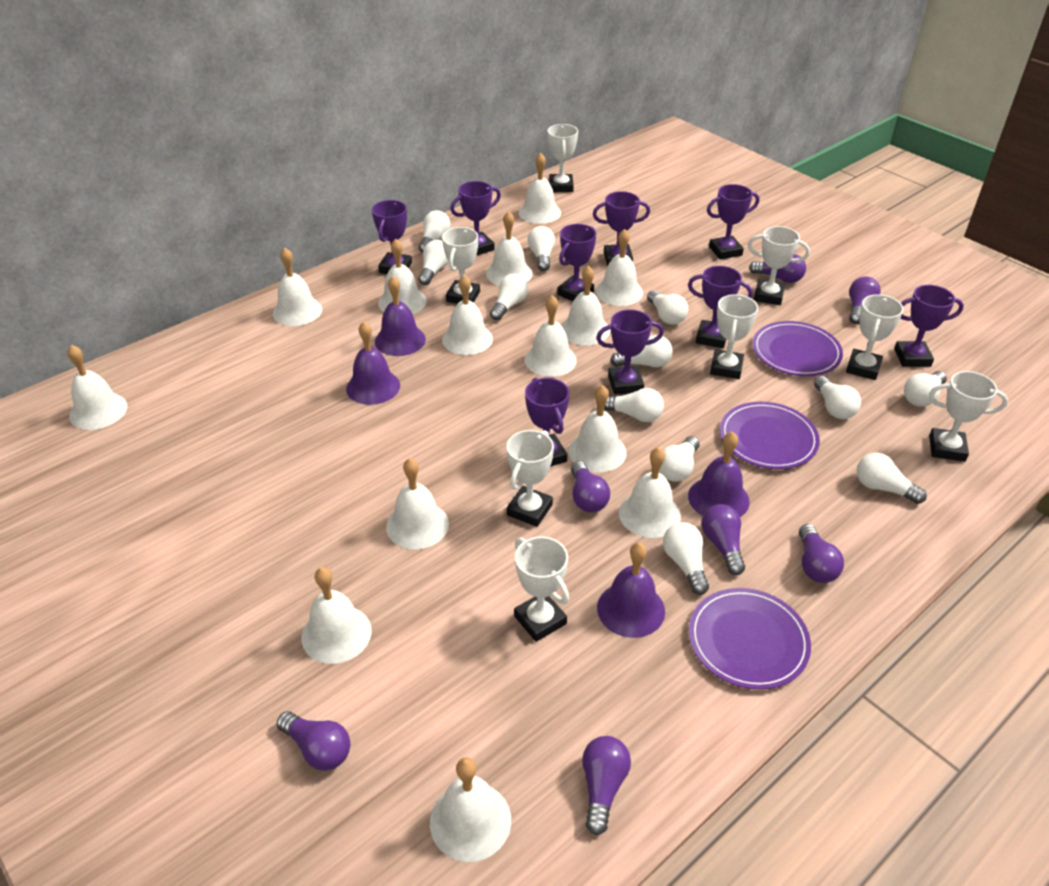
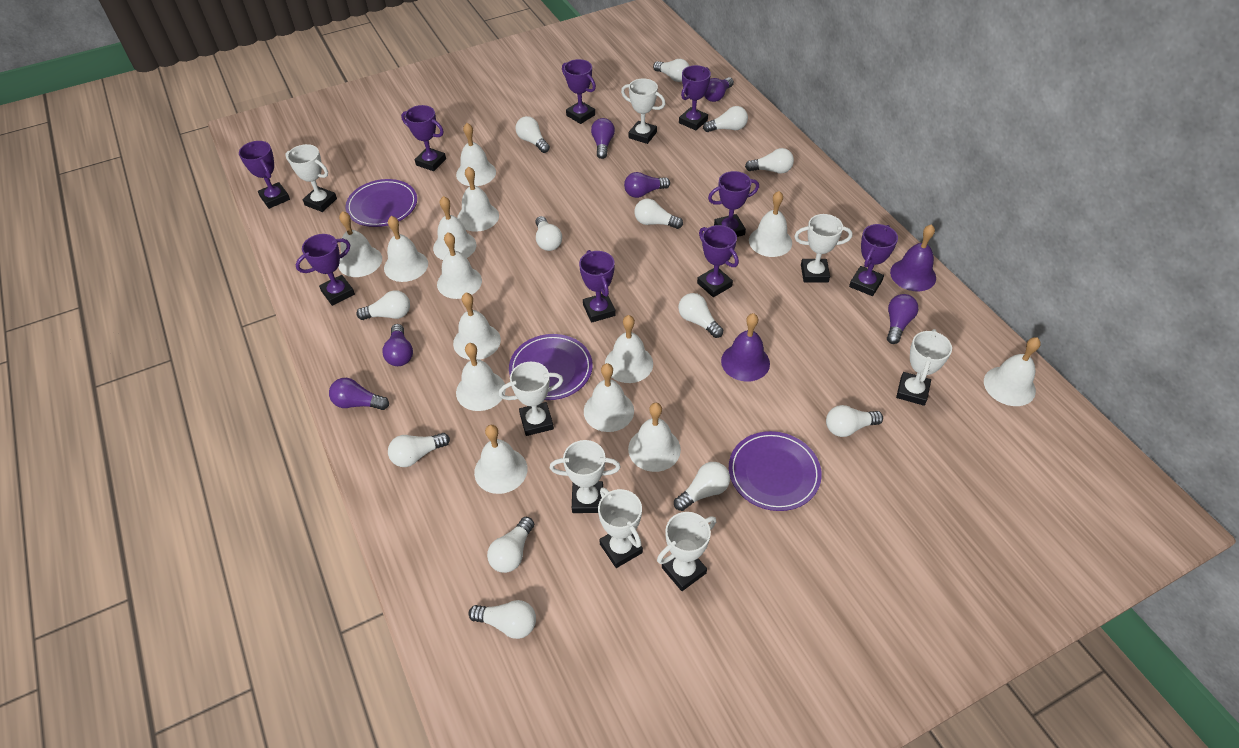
purple bell: 4 -> 2
purple light bulb: 7 -> 6
white light bulb: 12 -> 13

